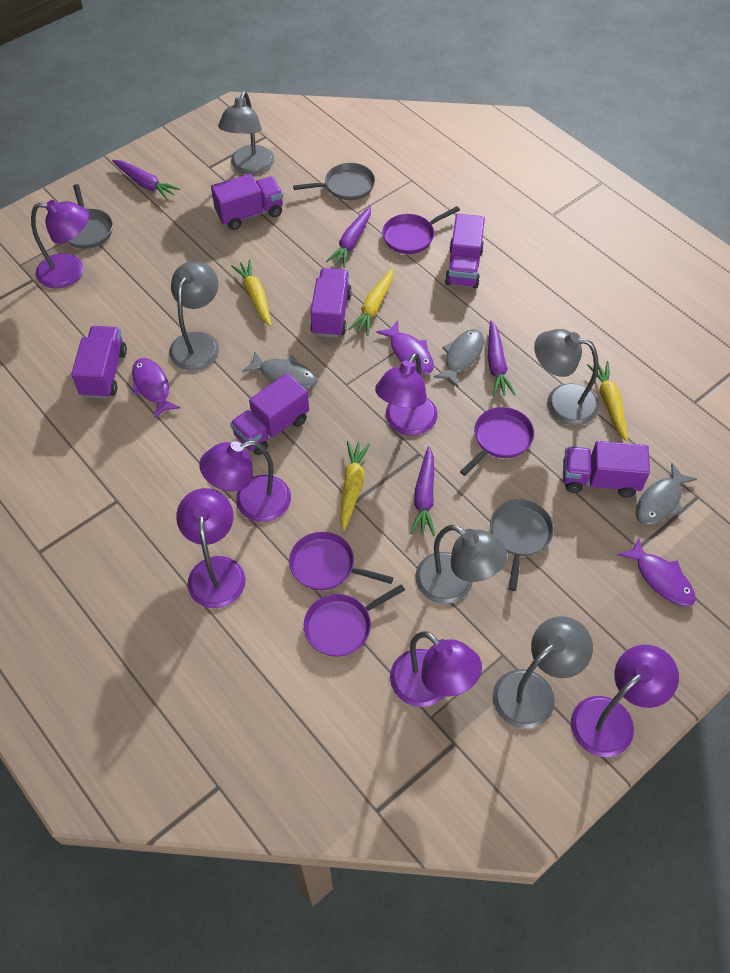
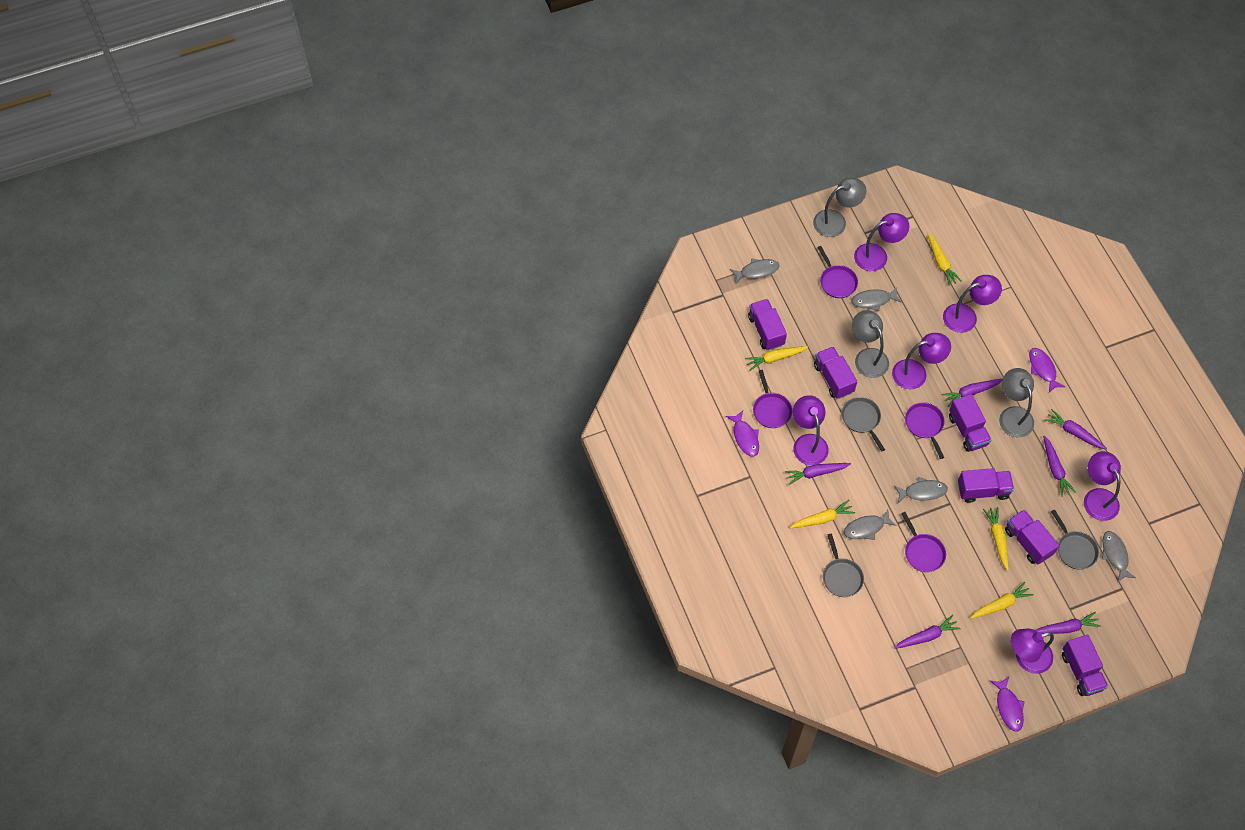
grey fish: 3 -> 5
grey lamp: 5 -> 3
purple carrot: 4 -> 6
yellow carrot: 4 -> 5

